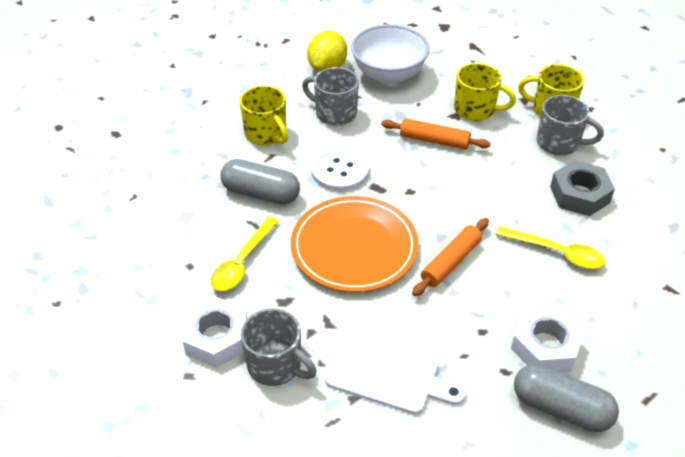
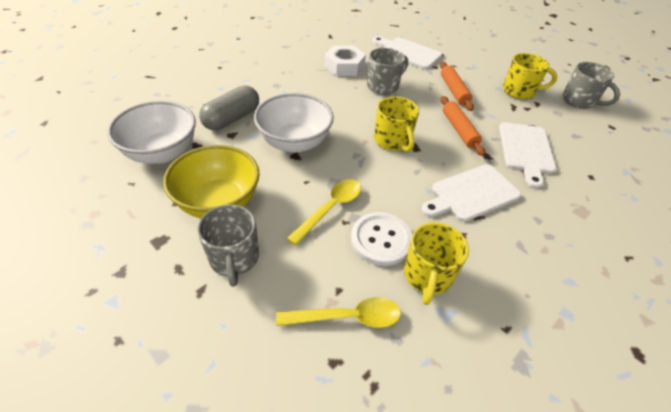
grey capsule: 2 -> 1
grey nut: 1 -> 0
orange plate: 1 -> 0
white bowl: 1 -> 2
white cutting board: 1 -> 3
white nut: 2 -> 1
yellow bowl: 0 -> 1
yellow lemon: 1 -> 0

